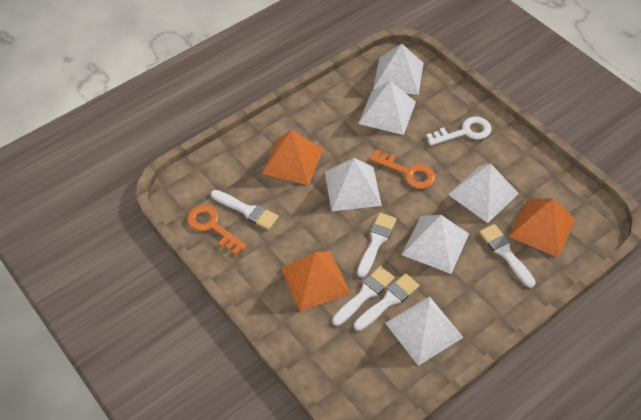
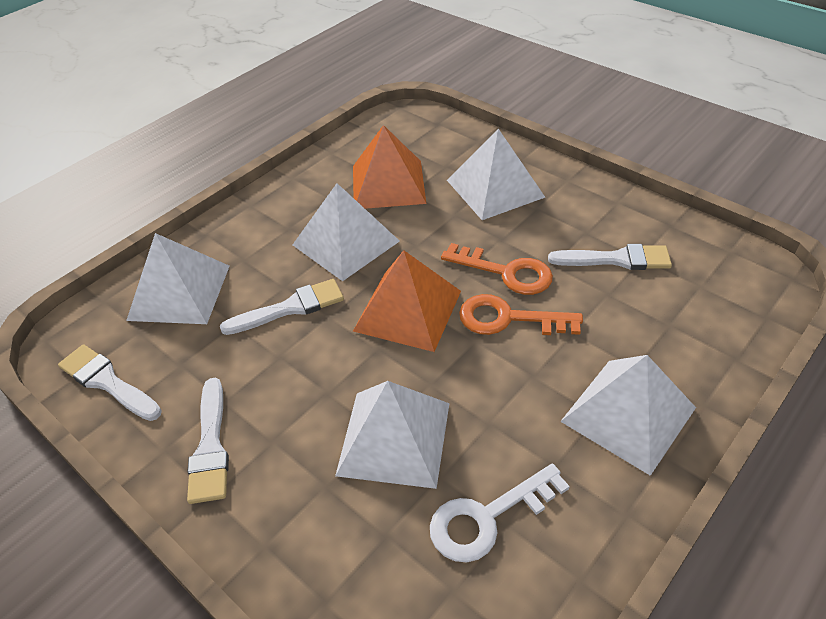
orange pyramid: 3 -> 2
white brush: 5 -> 4
white pyramid: 6 -> 5

